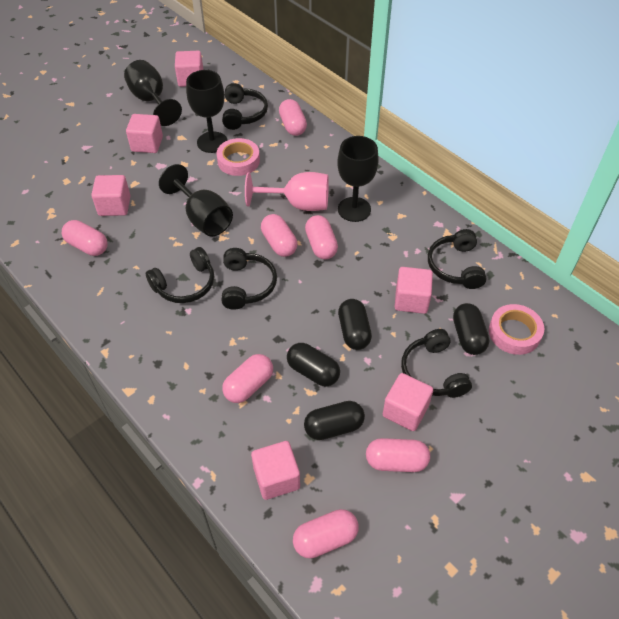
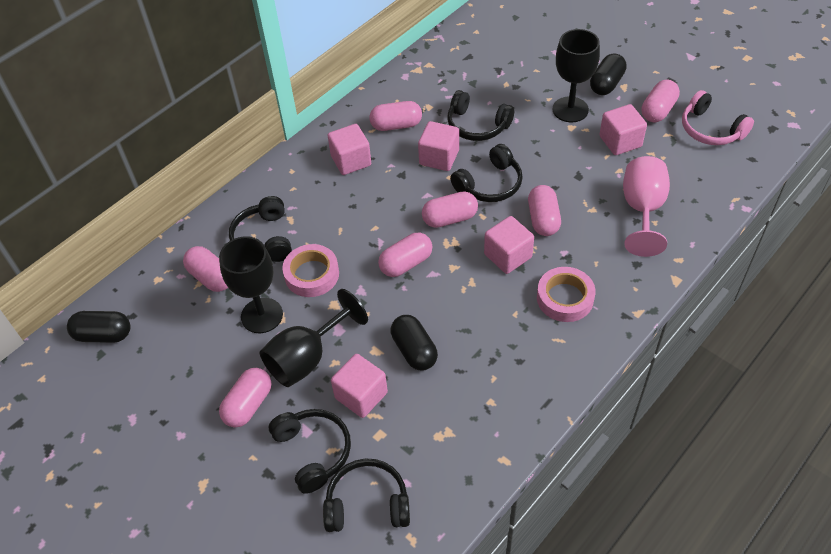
black capsule: 4 -> 3
black goblet: 4 -> 3
pink cube: 6 -> 5
pink headphones: 0 -> 1

